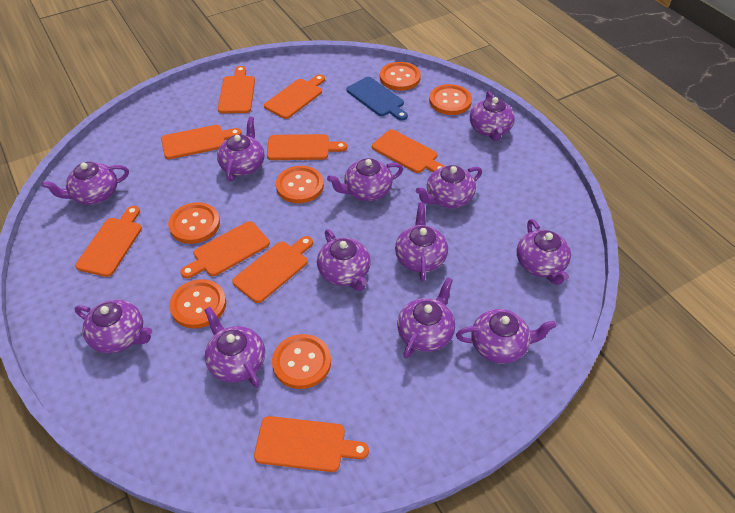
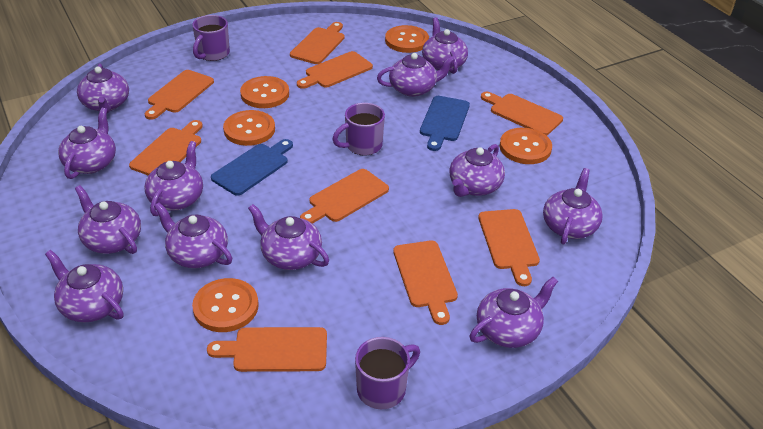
blue cutting board: 1 -> 2
orange button: 6 -> 5
purple mug: 0 -> 3

